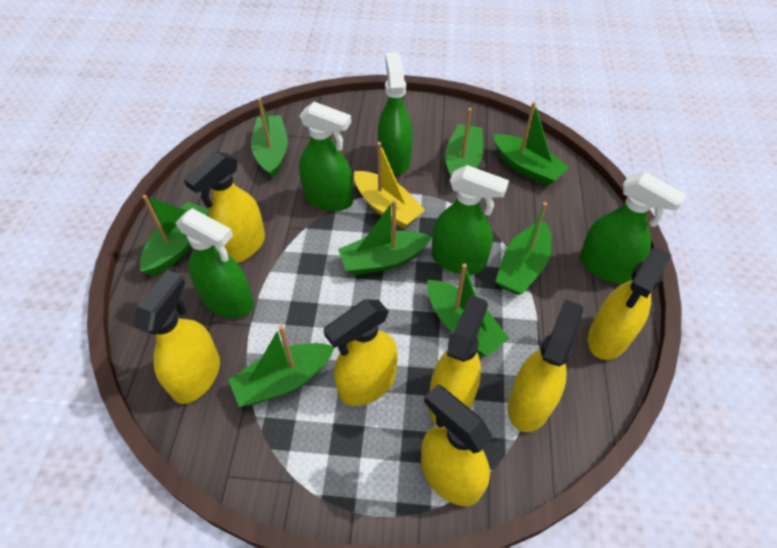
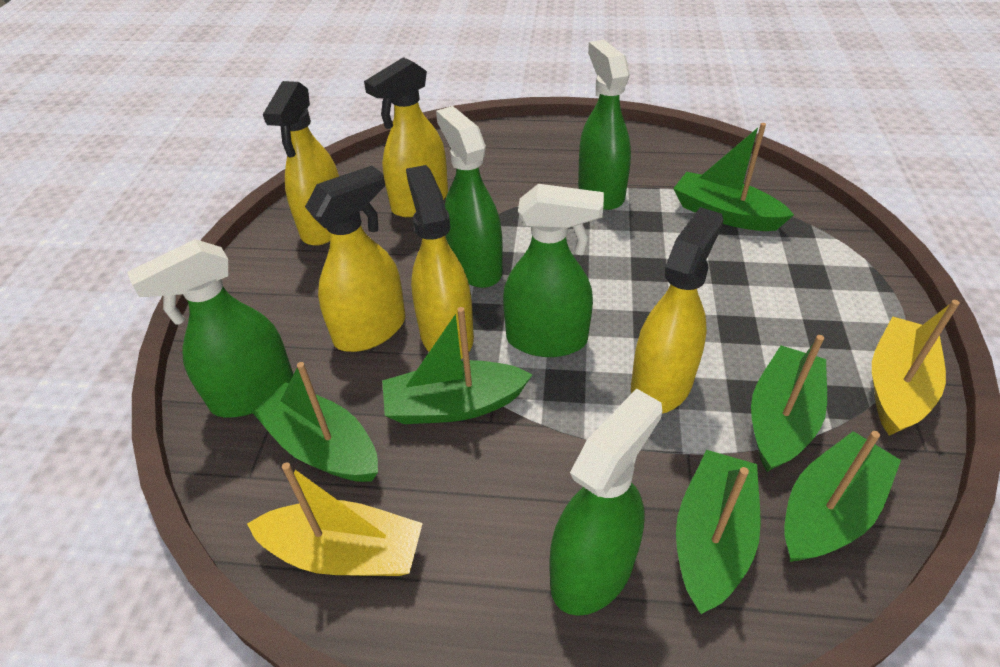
green boat: 8 -> 6
yellow boat: 1 -> 2
yellow spray bottle: 7 -> 5

